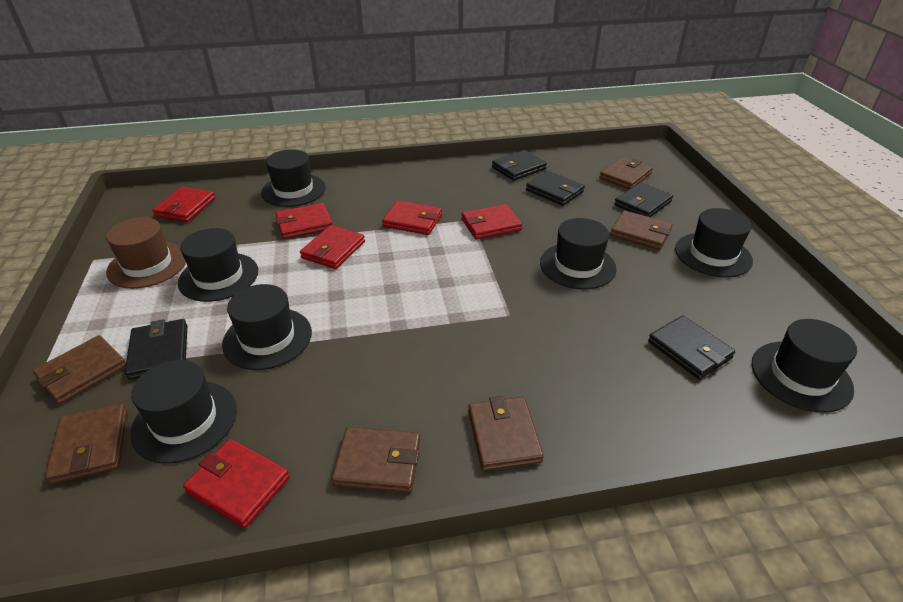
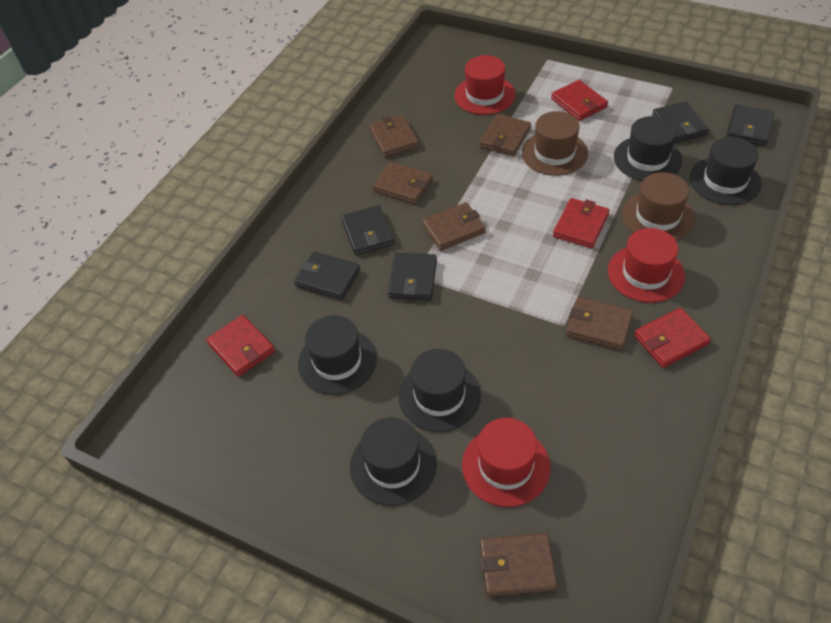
black hat: 7 -> 5
brown hat: 1 -> 2
red hat: 0 -> 3
red wallet: 6 -> 4

